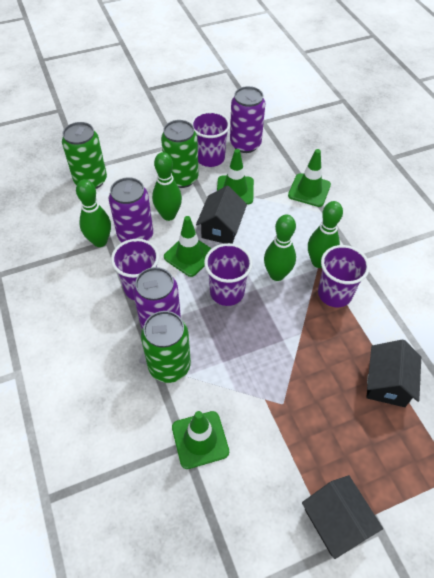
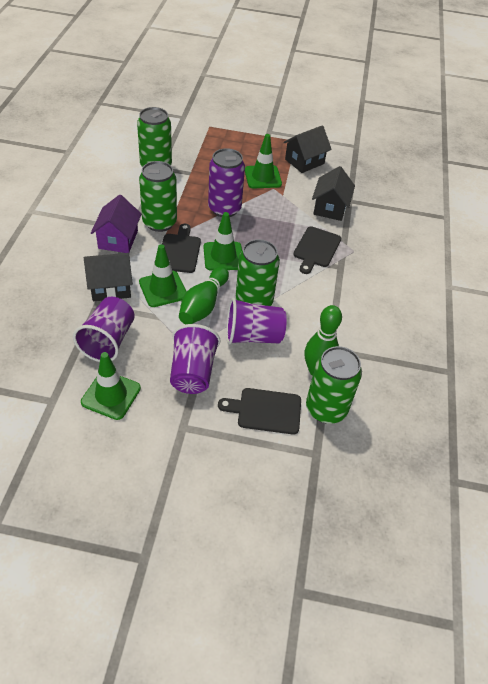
black cutting board: 0 -> 3
green bowling pin: 4 -> 2
green can: 3 -> 4
purple can: 3 -> 1
purple cup: 4 -> 3
purple house: 0 -> 1

